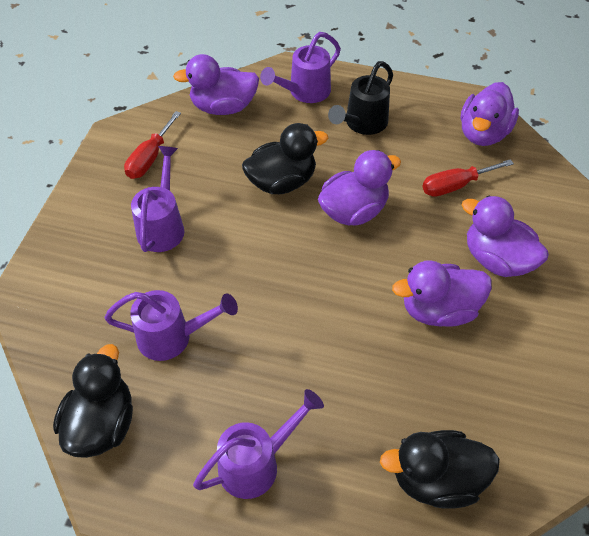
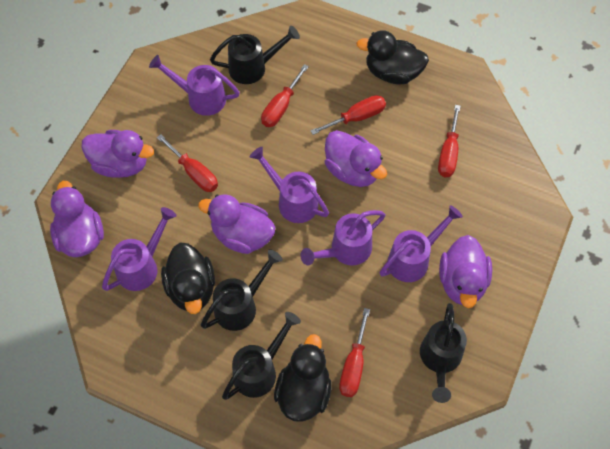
black watering can: 1 -> 4
purple watering can: 4 -> 5
red screwdriver: 2 -> 5

